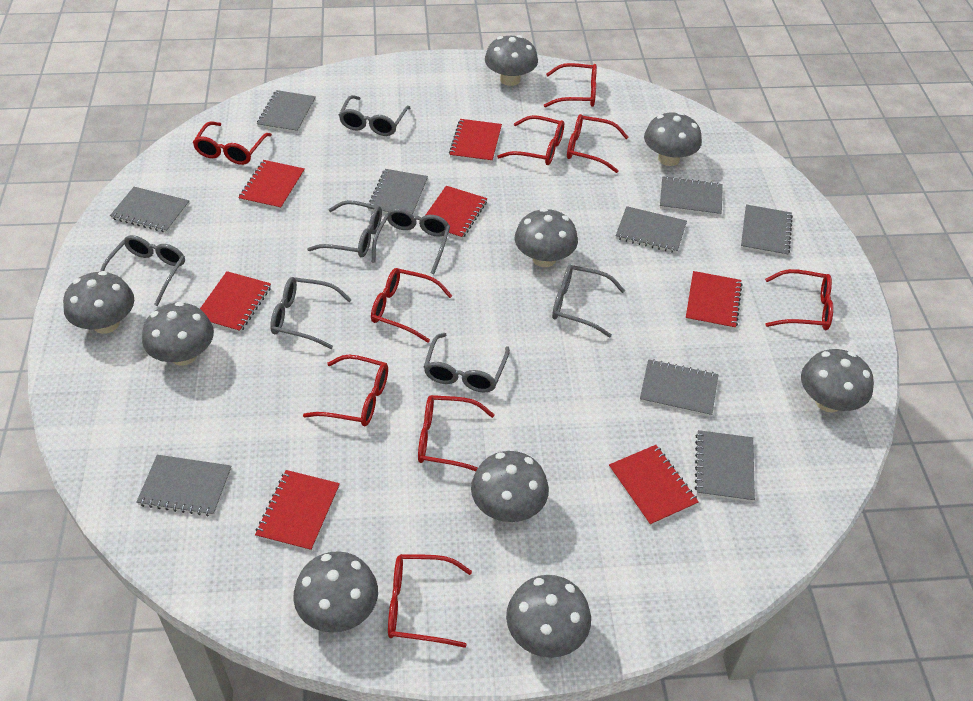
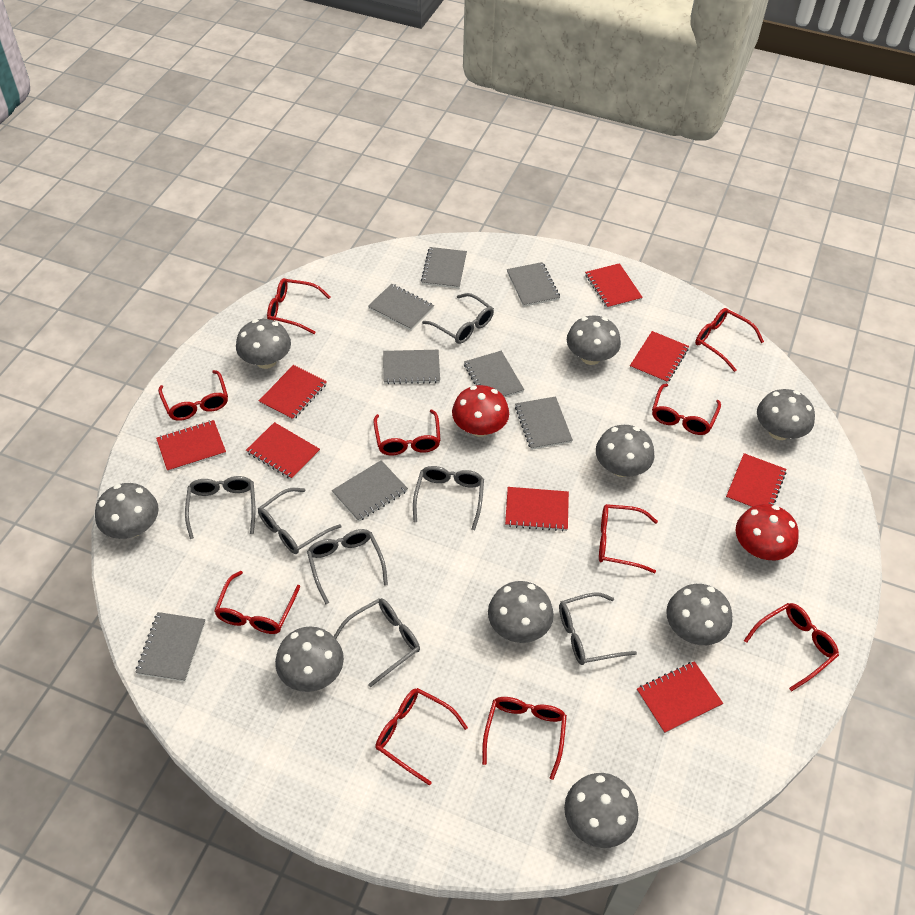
grey notebook: 9 -> 8
red glasses: 9 -> 10
red mushroom: 0 -> 2
red notebook: 7 -> 8

